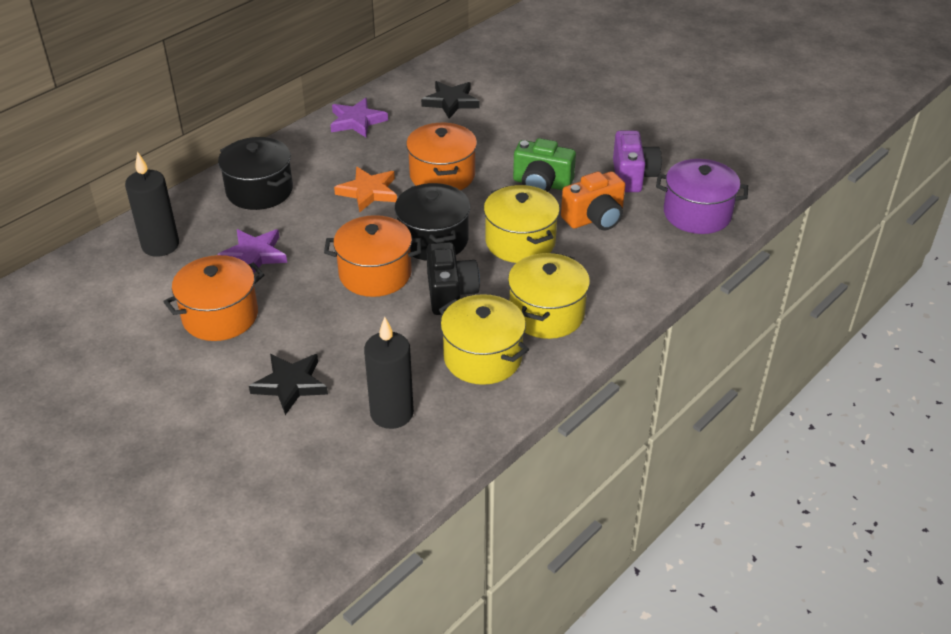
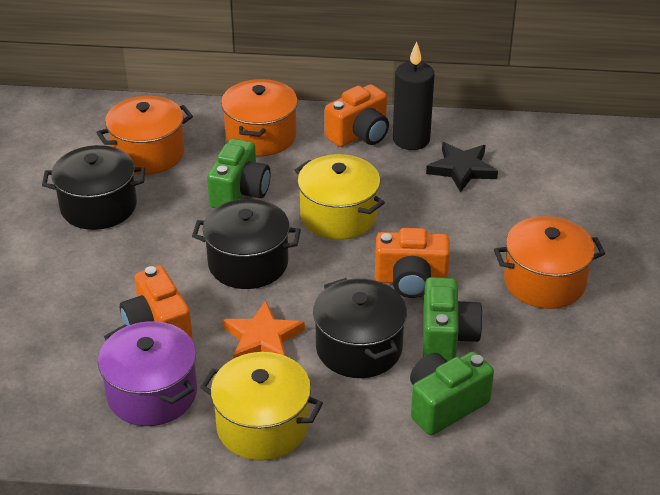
black camera: 1 -> 0
black candle: 2 -> 1
black pot: 2 -> 3
black star: 2 -> 1
green camera: 1 -> 3
orange camera: 1 -> 3
purple camera: 1 -> 0
purple star: 2 -> 0
yellow pot: 3 -> 2

